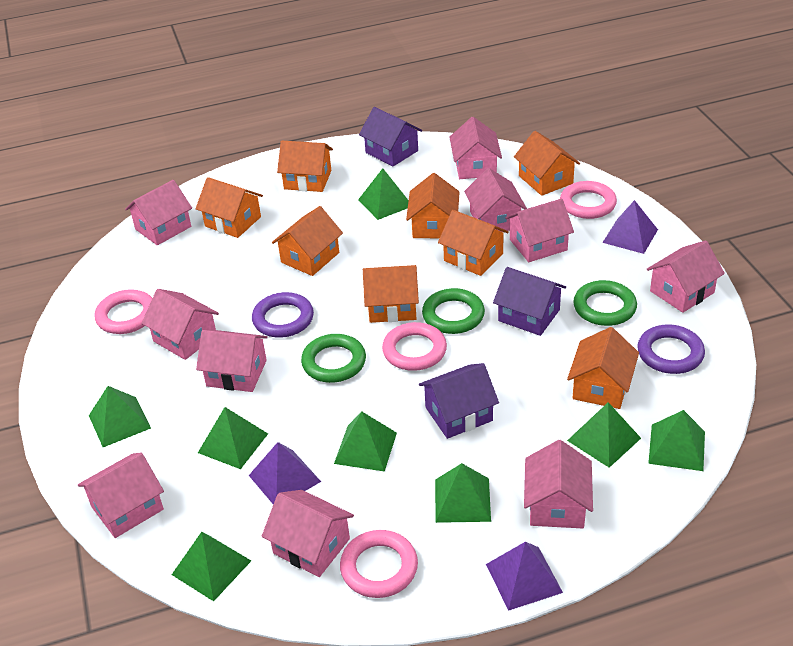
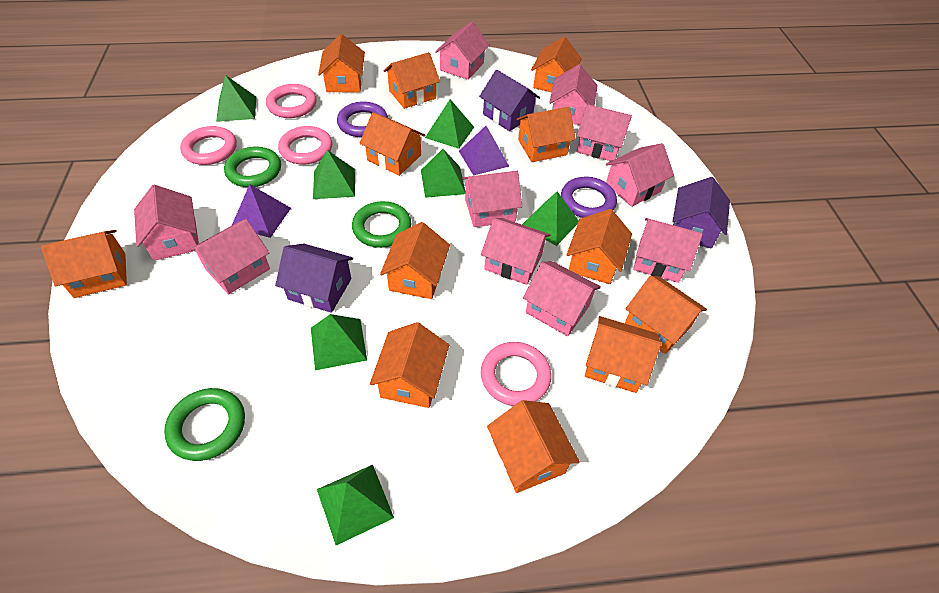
green pyramid: 8 -> 7
orange house: 8 -> 12
purple pyramid: 3 -> 2

